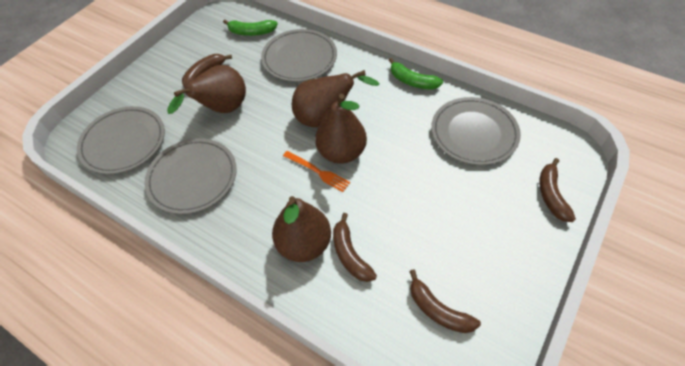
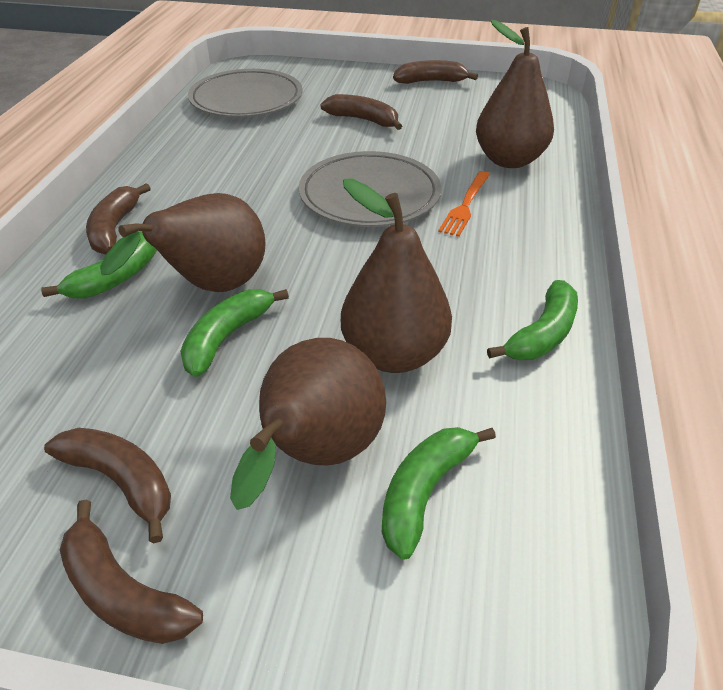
brown banana: 4 -> 5
green banana: 2 -> 4
grey plate: 4 -> 2

